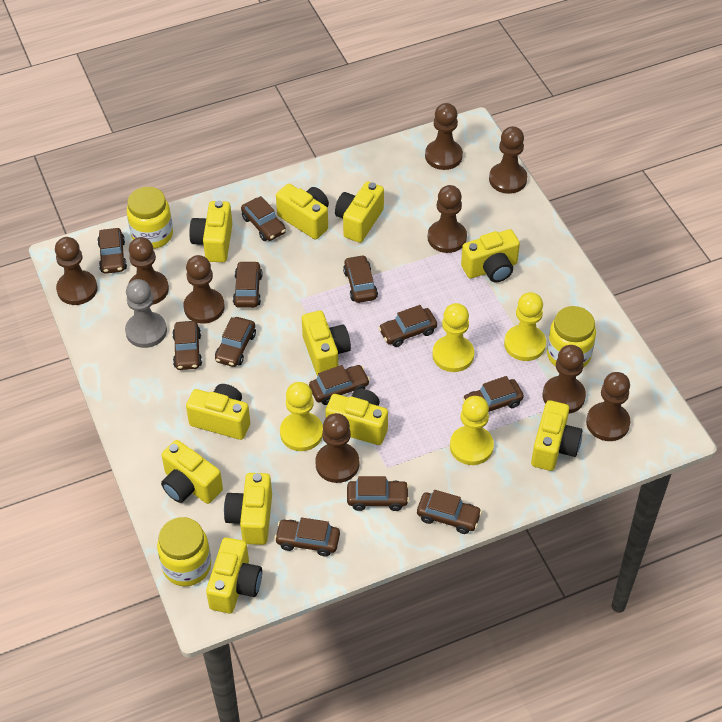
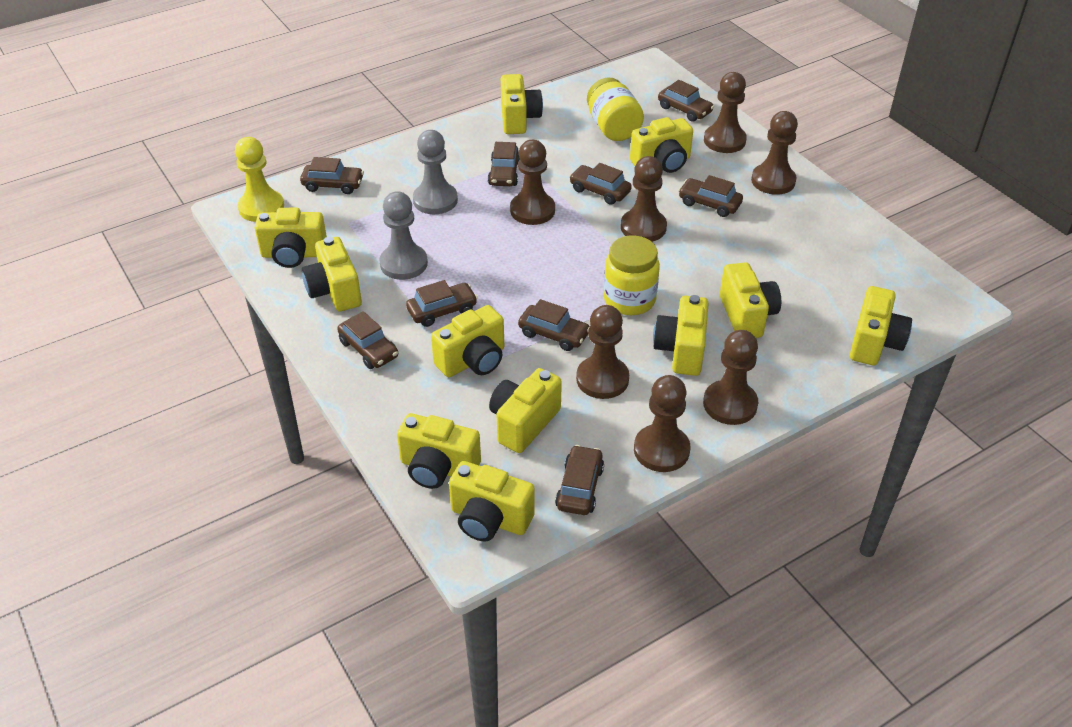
brown car: 12 -> 9
brown pawn: 9 -> 7
grey pawn: 1 -> 2
yellow jar: 3 -> 2
yellow pawn: 4 -> 1

